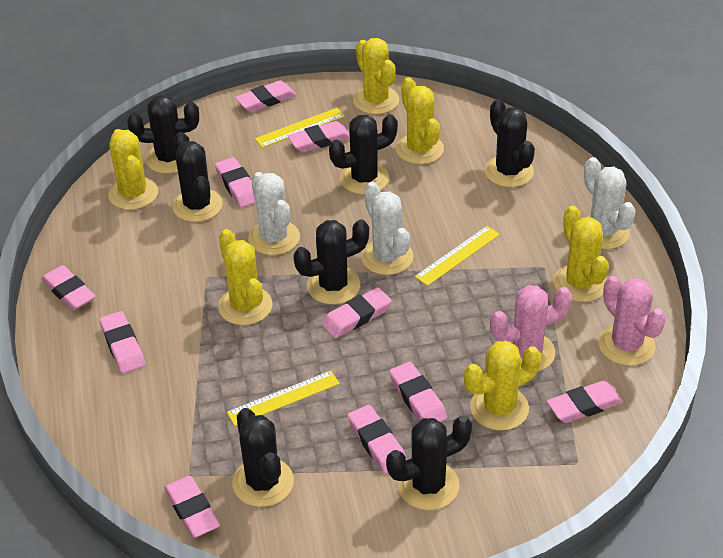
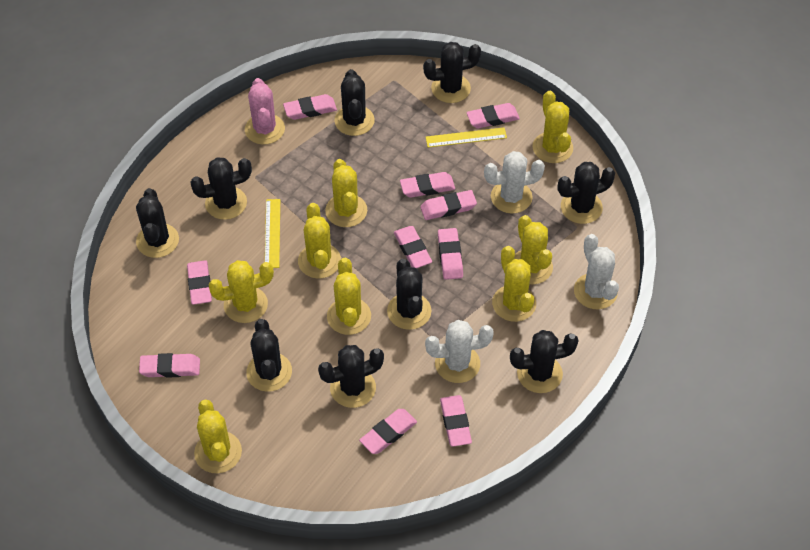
black cactus: 7 -> 9
pink cactus: 2 -> 1
yellow cactus: 6 -> 8
yellow ruler: 3 -> 2

